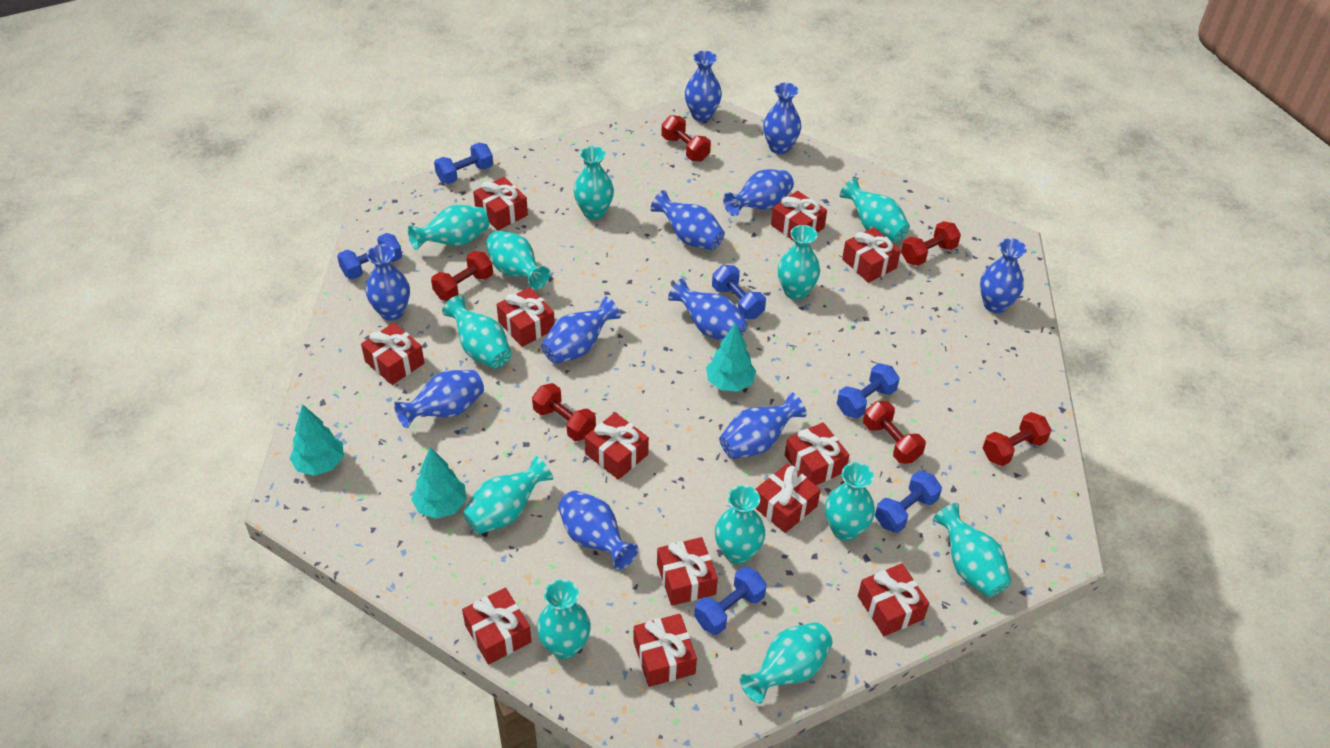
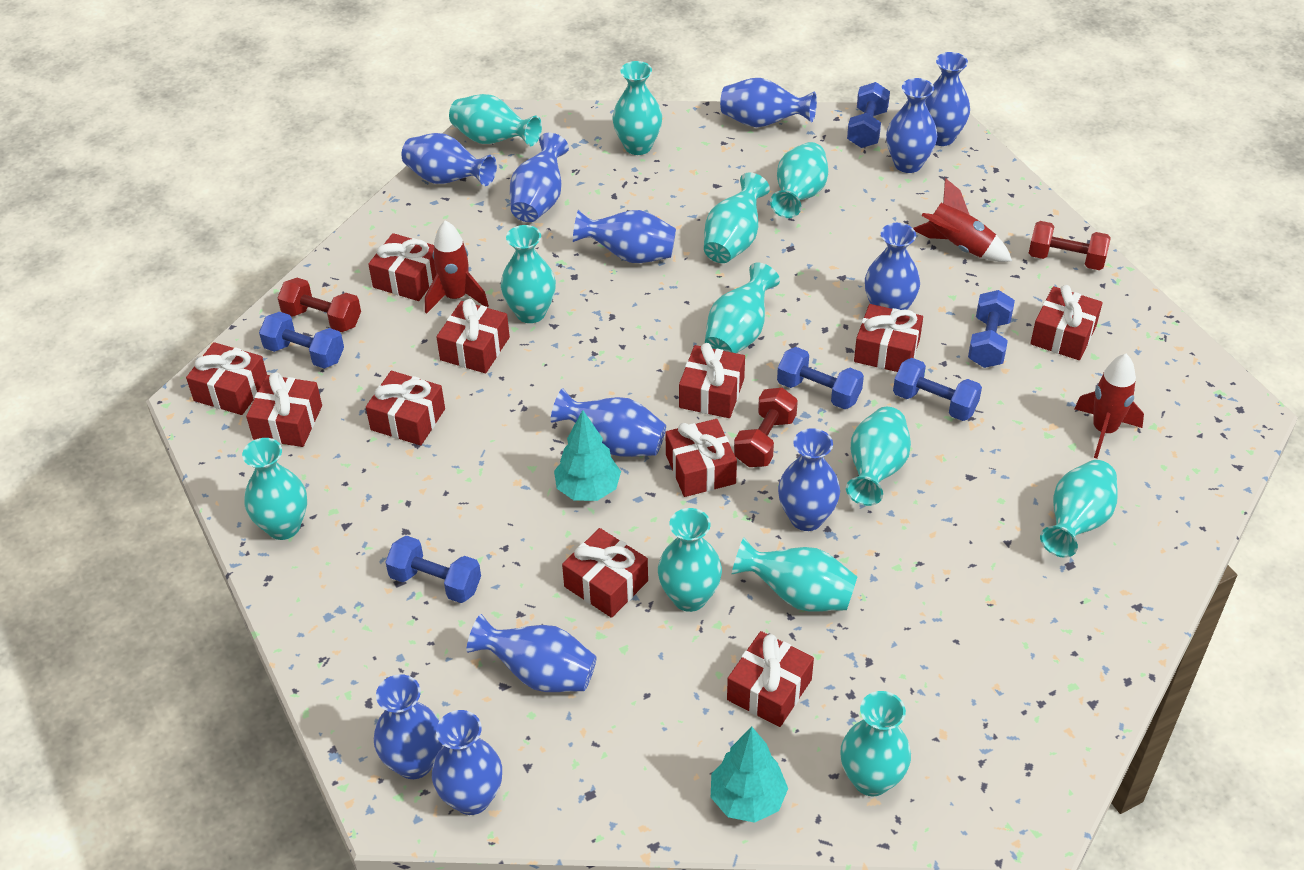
blue vase: 11 -> 12
red dumbbell: 6 -> 3
red gift: 12 -> 11
red rocket: 0 -> 3
turquoise tree: 3 -> 2

